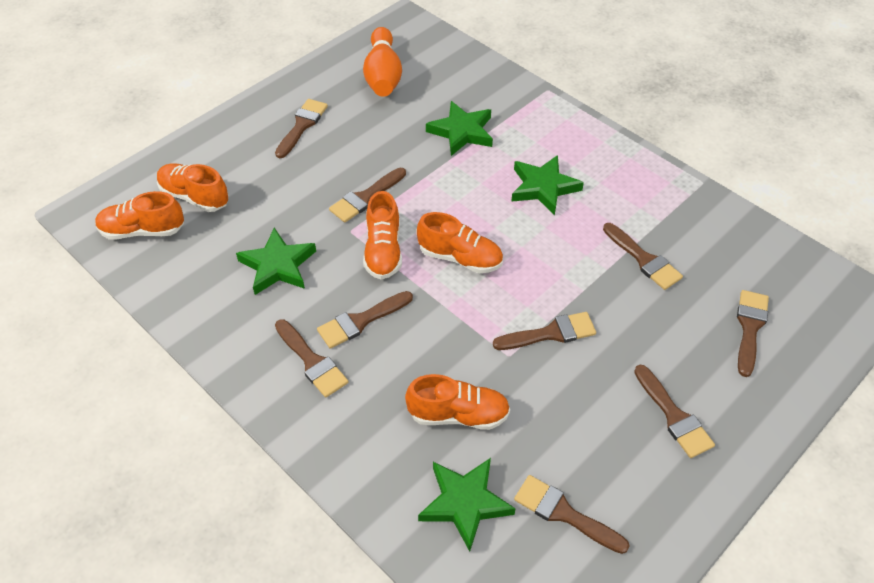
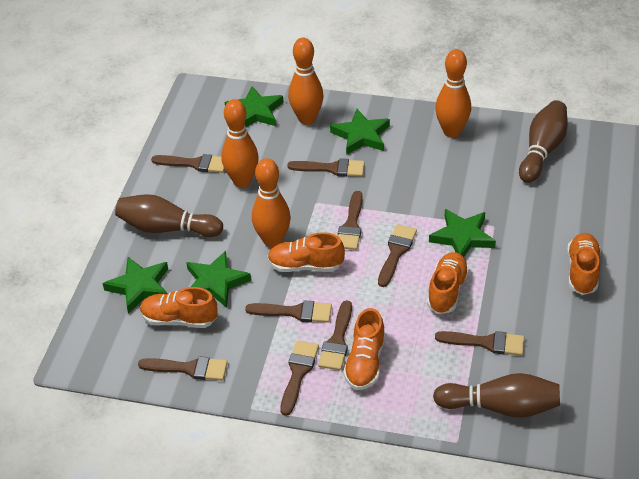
brown bowling pin: 0 -> 3
green star: 4 -> 5
orange bowling pin: 1 -> 4

